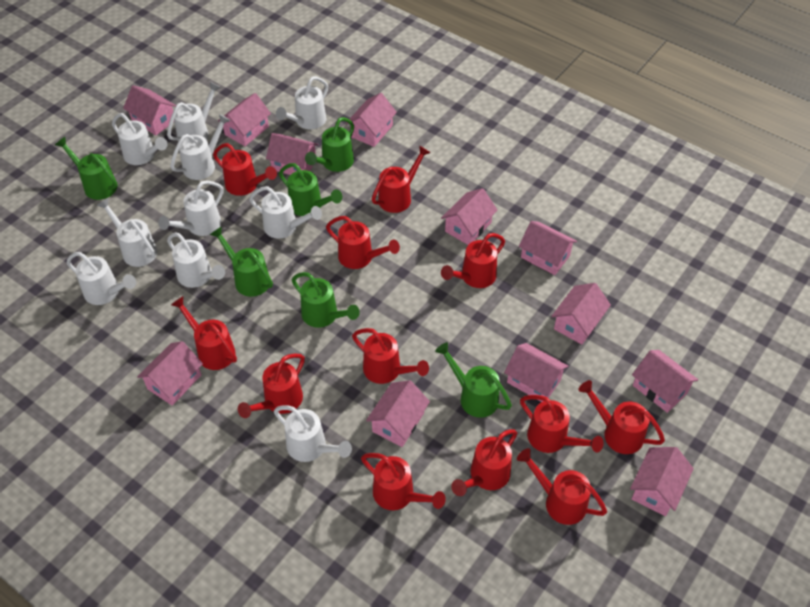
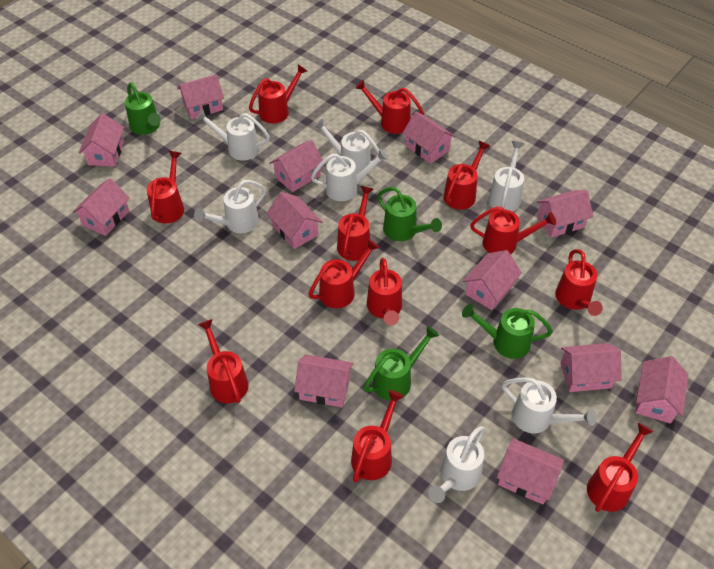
green watering can: 6 -> 4
white watering can: 10 -> 7

